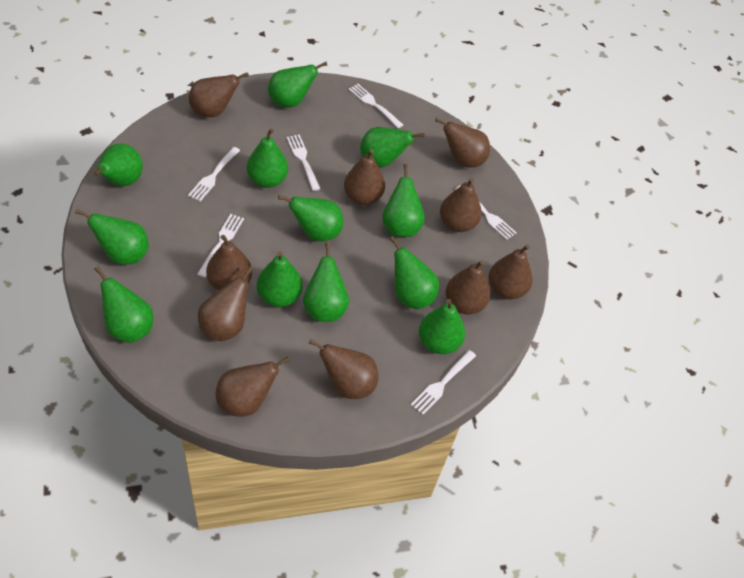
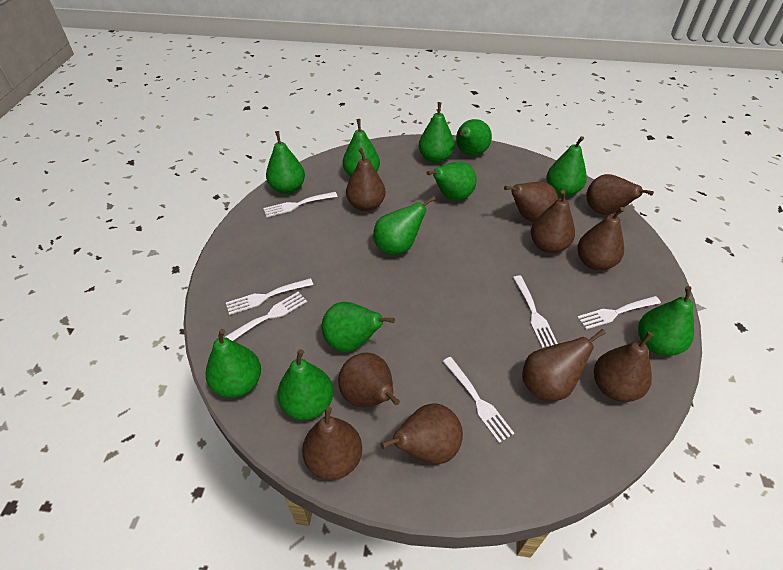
green pear: 12 -> 11

